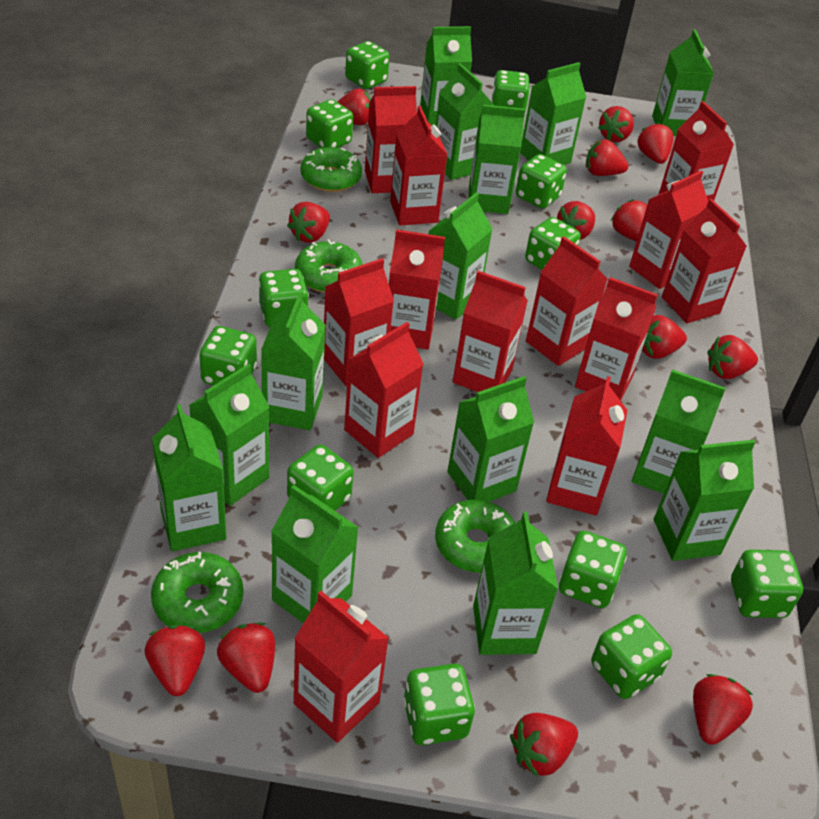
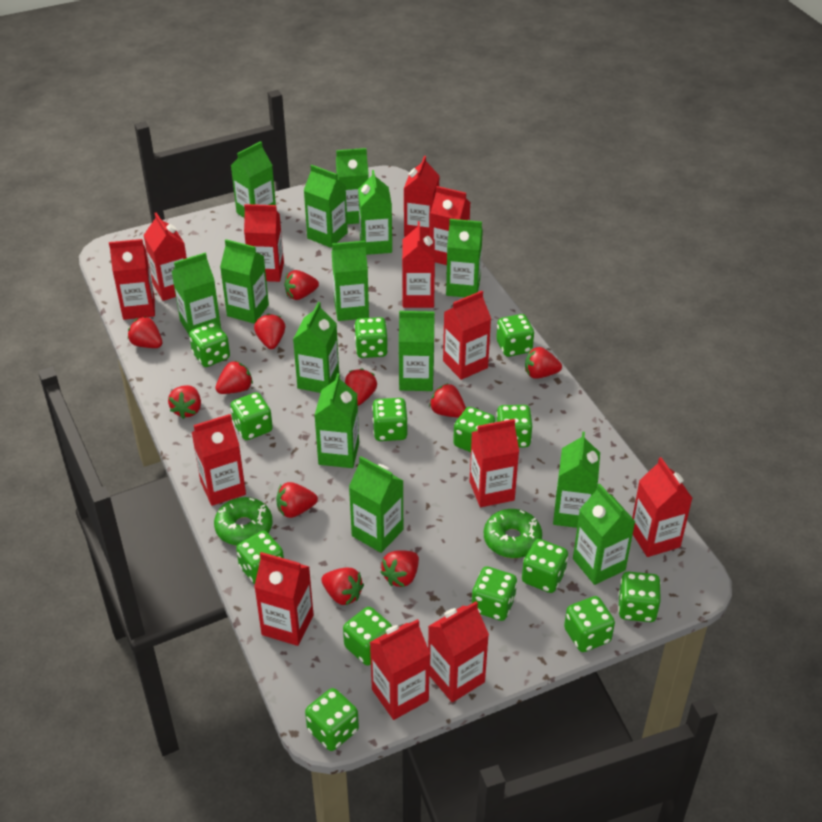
green dice: 12 -> 14
green donut: 4 -> 2
red strawberry: 13 -> 11

